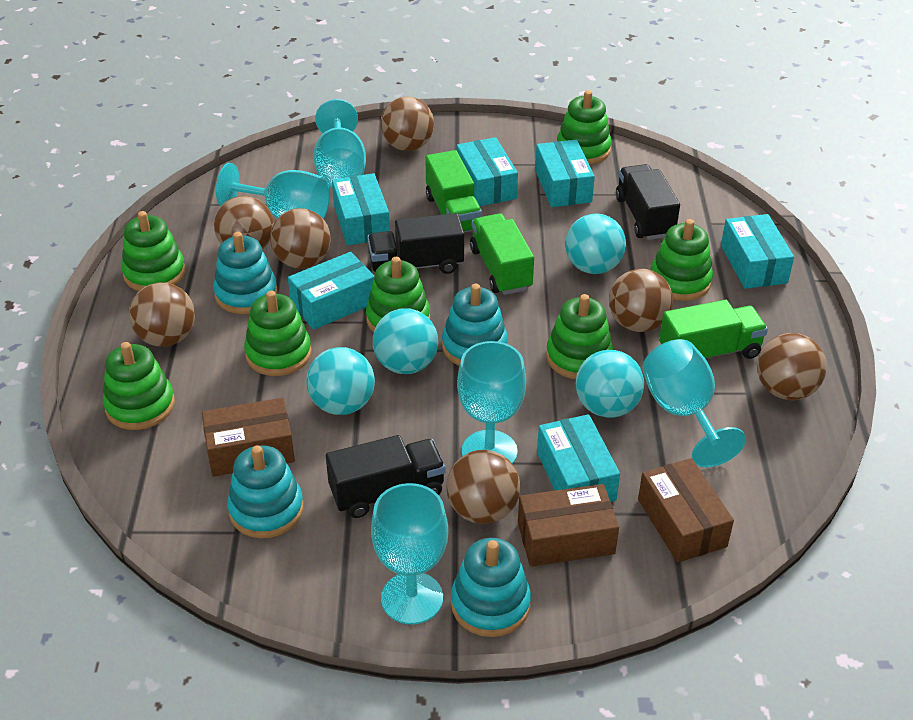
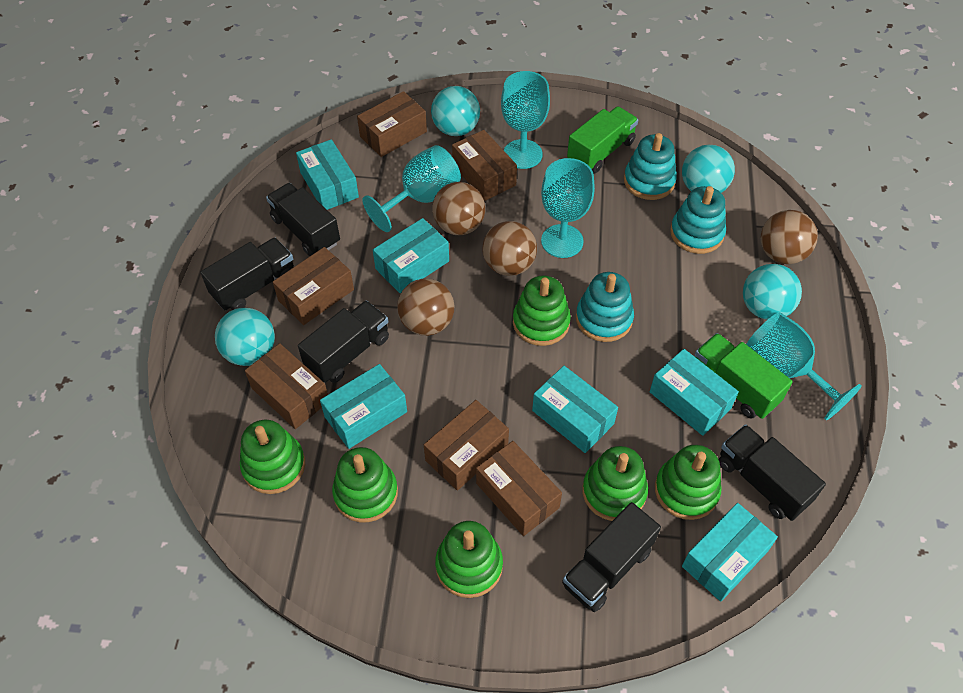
black truck: 3 -> 5
brown ball: 7 -> 4
brown box: 3 -> 6
green stacking toy: 7 -> 6
green truck: 3 -> 2
turquoise goblet: 5 -> 4
turquoise stacking toy: 4 -> 3

